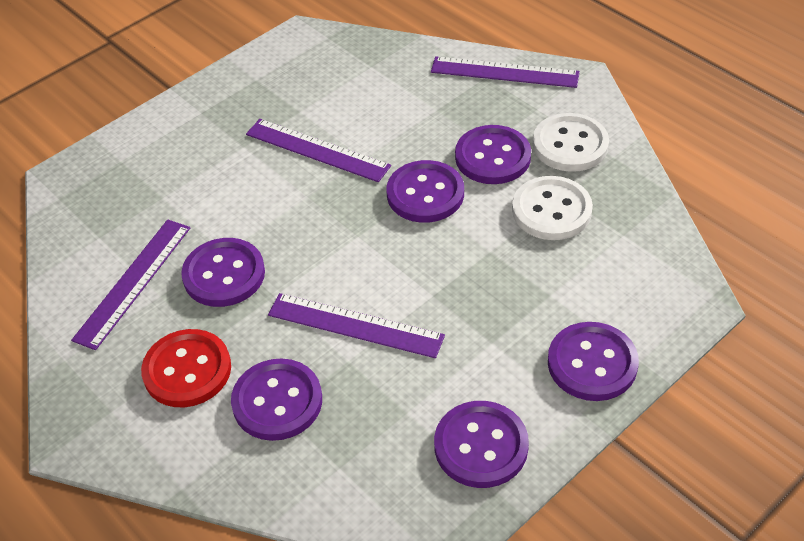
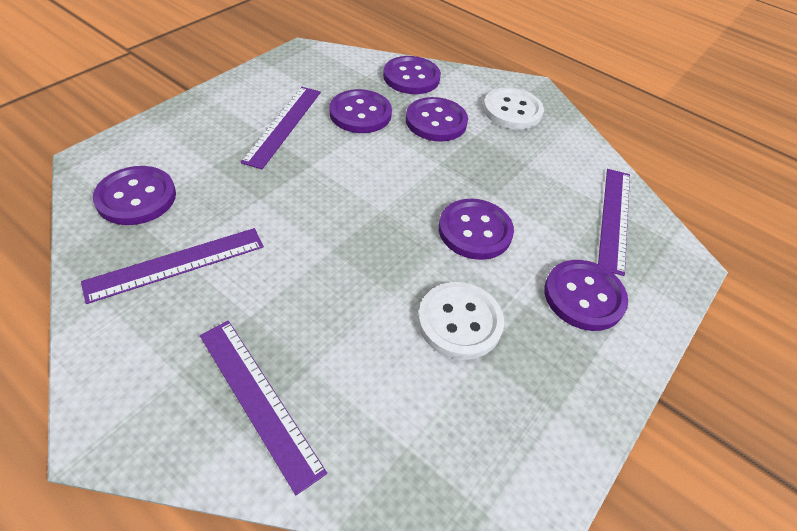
red button: 1 -> 0

